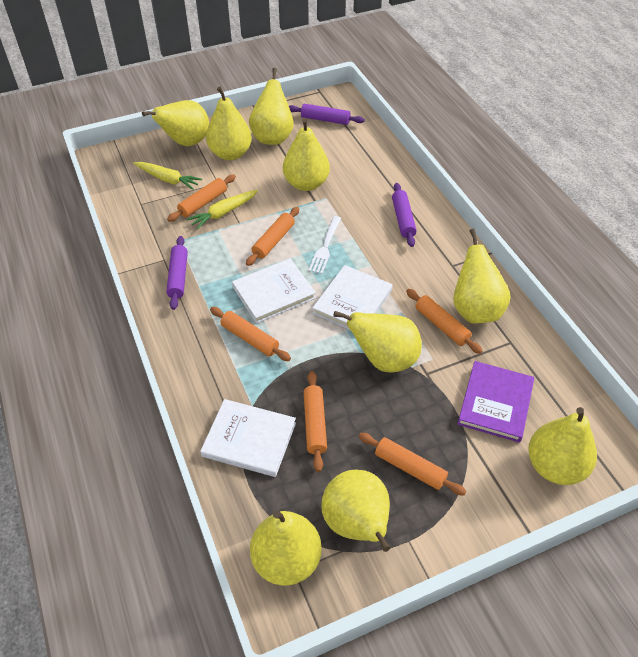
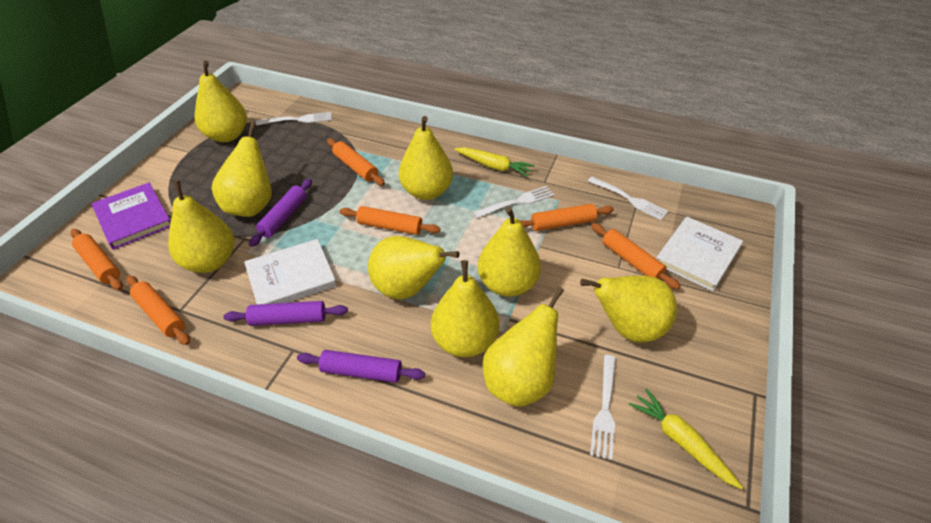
white book: 3 -> 2
white fork: 1 -> 4

